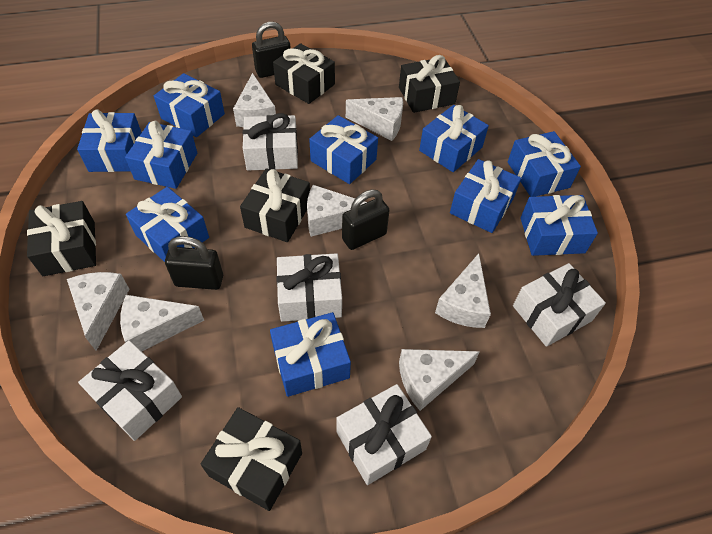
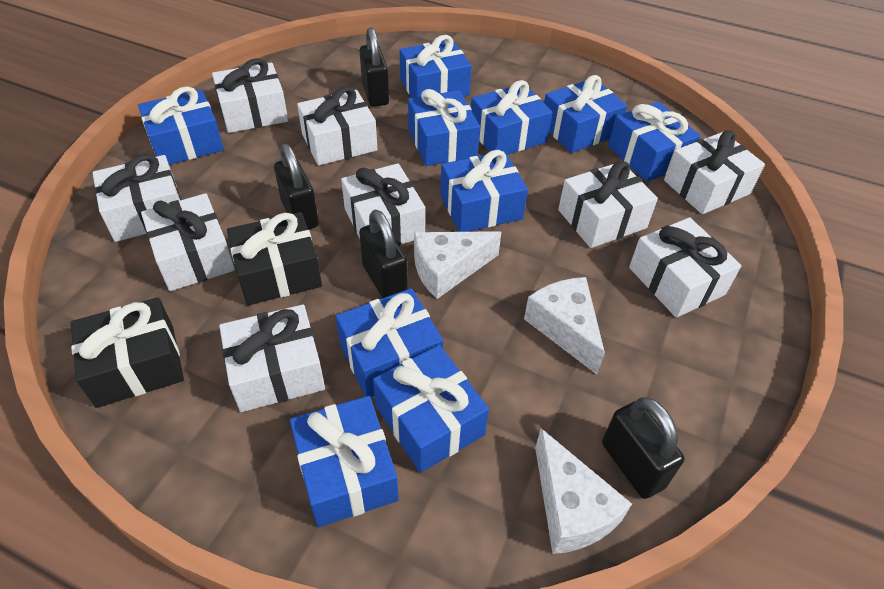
black gift: 5 -> 2
black padlock: 3 -> 4
white cheese: 7 -> 3
white gift: 5 -> 9

